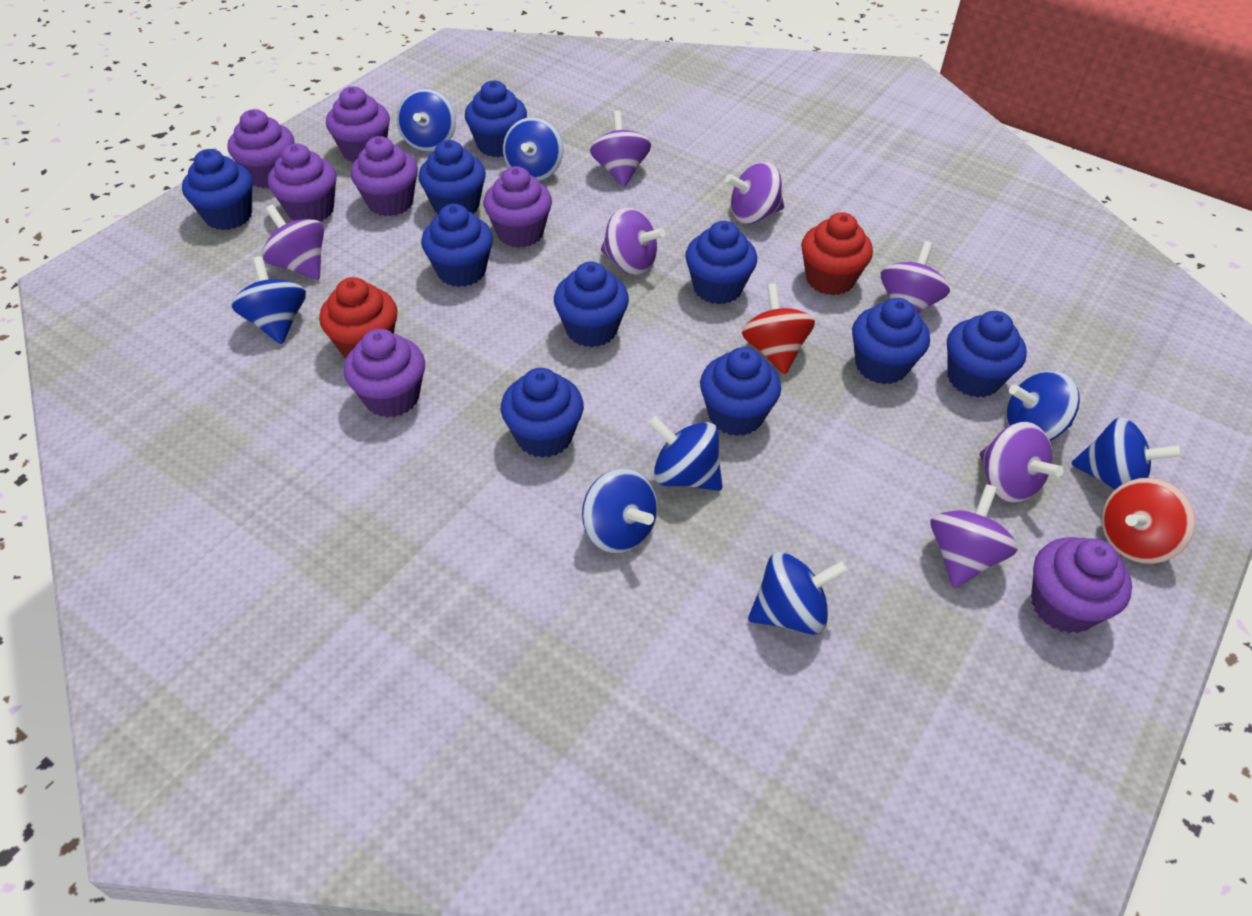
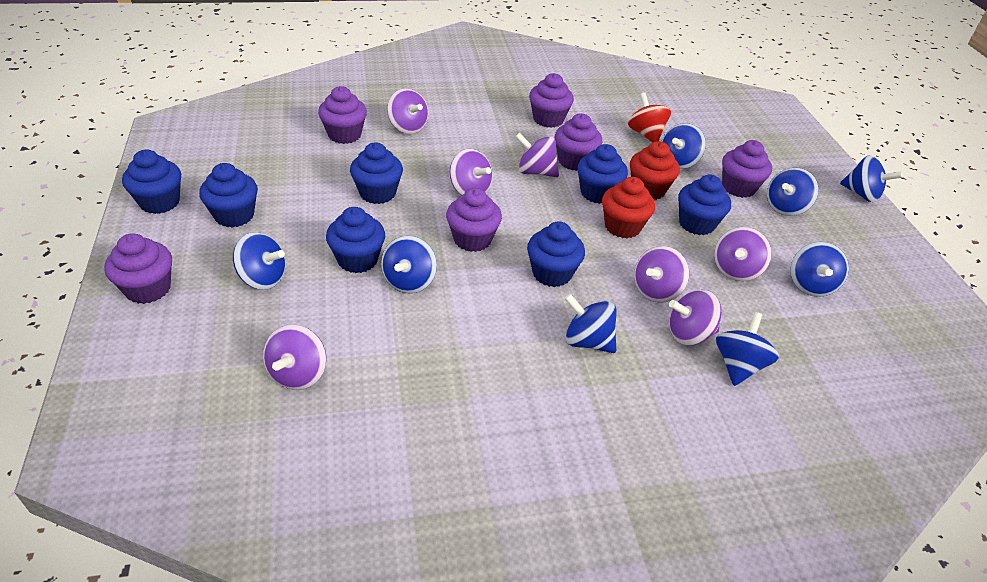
blue cupcake: 10 -> 7
purple cupcake: 7 -> 6
red spinning top: 2 -> 1

